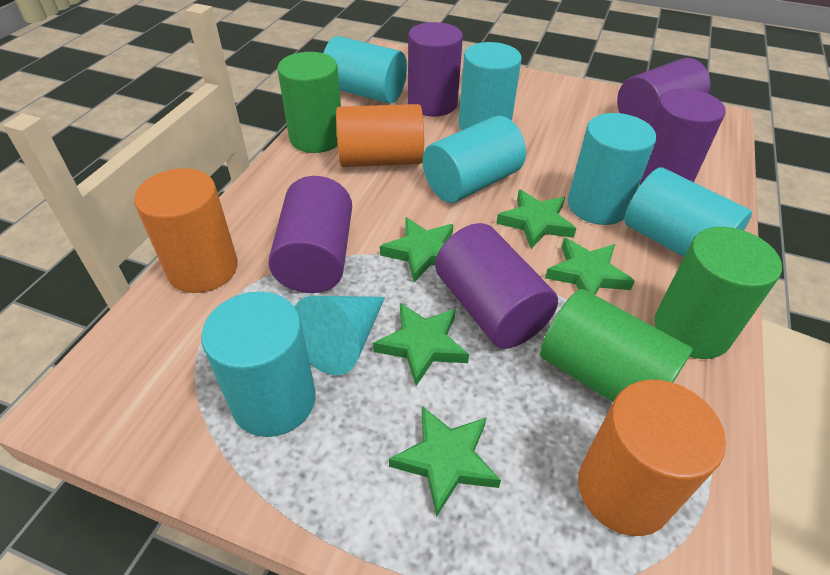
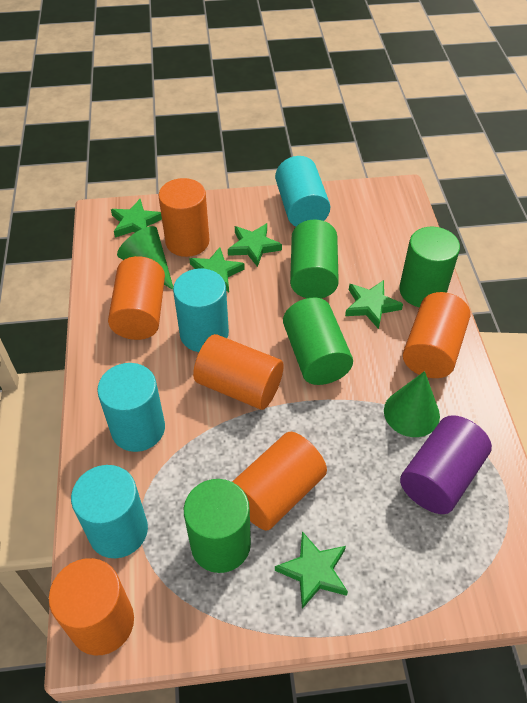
green cone: 0 -> 2
green cylinder: 3 -> 4
orange cylinder: 3 -> 6
purple cylinder: 5 -> 1
turquoise cone: 1 -> 0
turquoise cylinder: 6 -> 4

